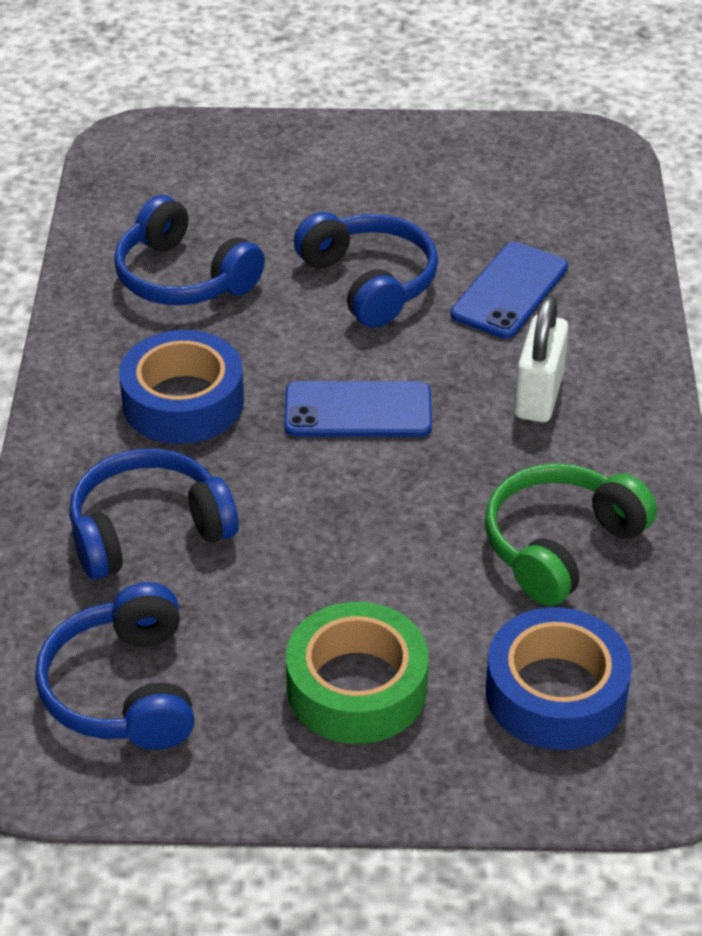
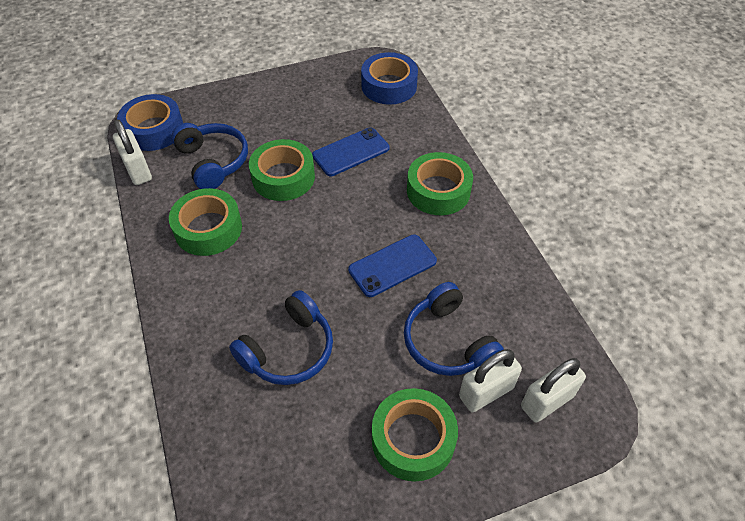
blue headphones: 4 -> 3
green headphones: 1 -> 0
green tape: 1 -> 4
white padlock: 1 -> 3

